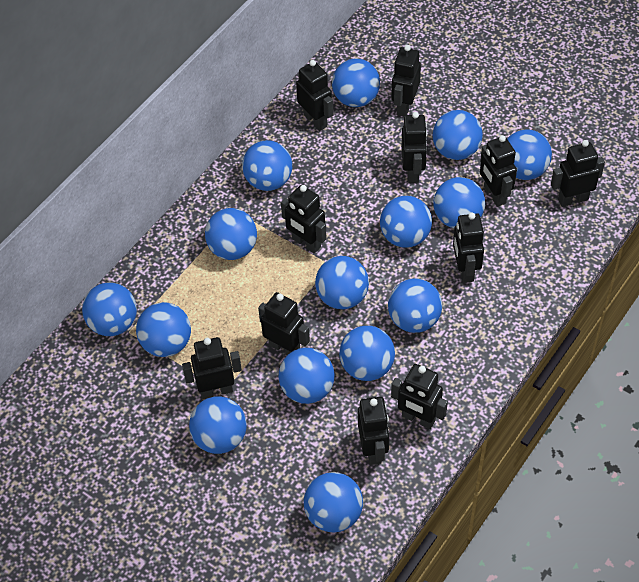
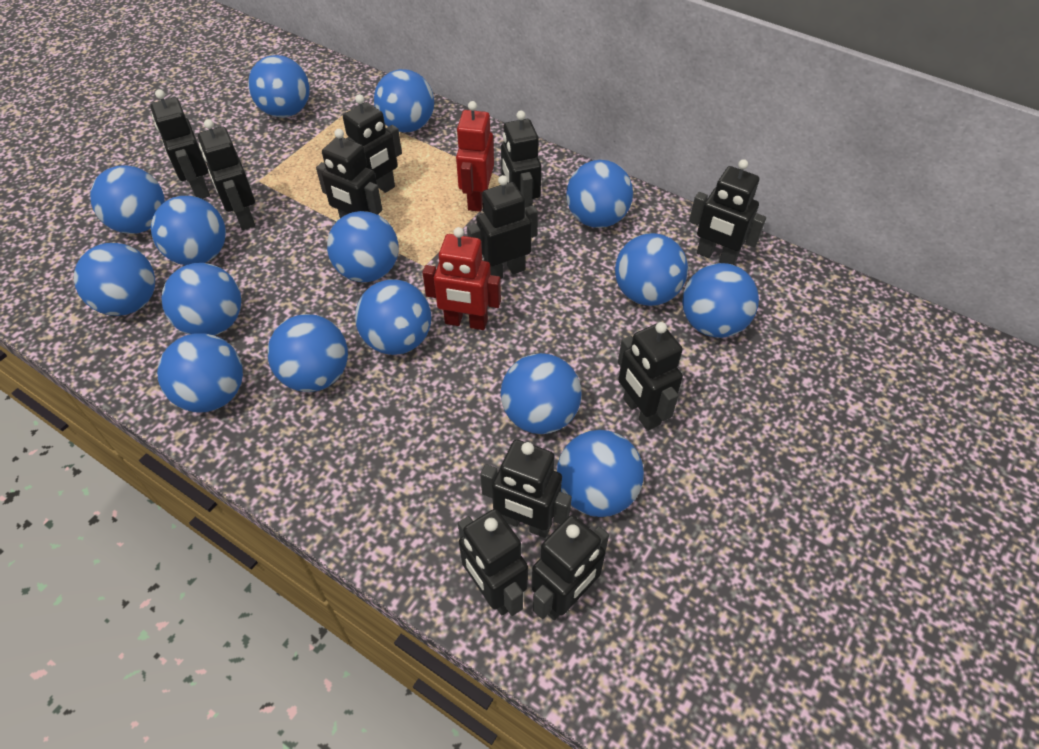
red robot: 0 -> 2

